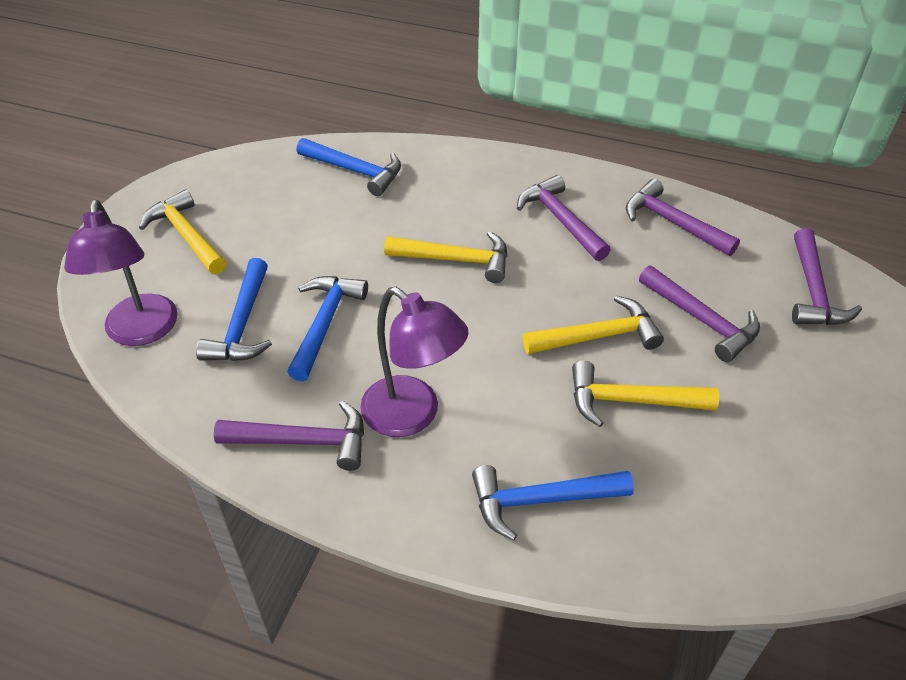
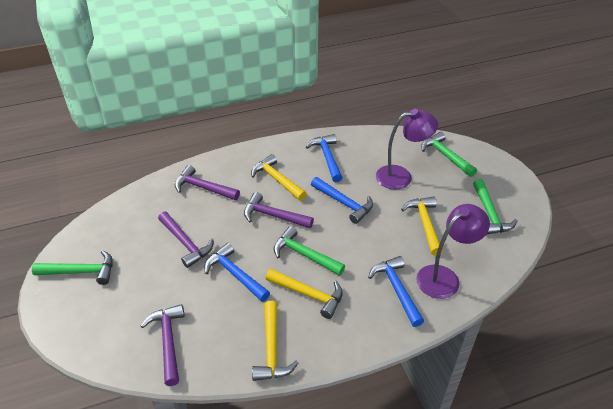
green hammer: 0 -> 4
purple hammer: 5 -> 4

